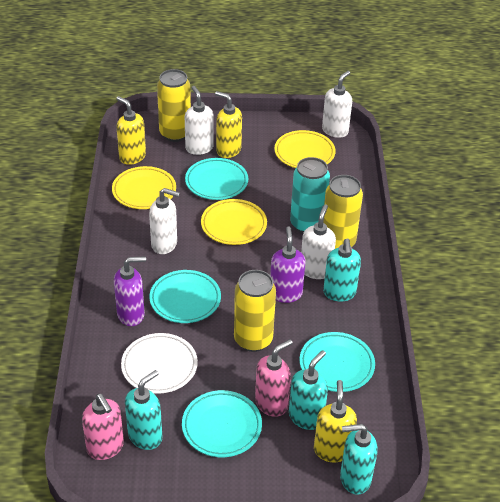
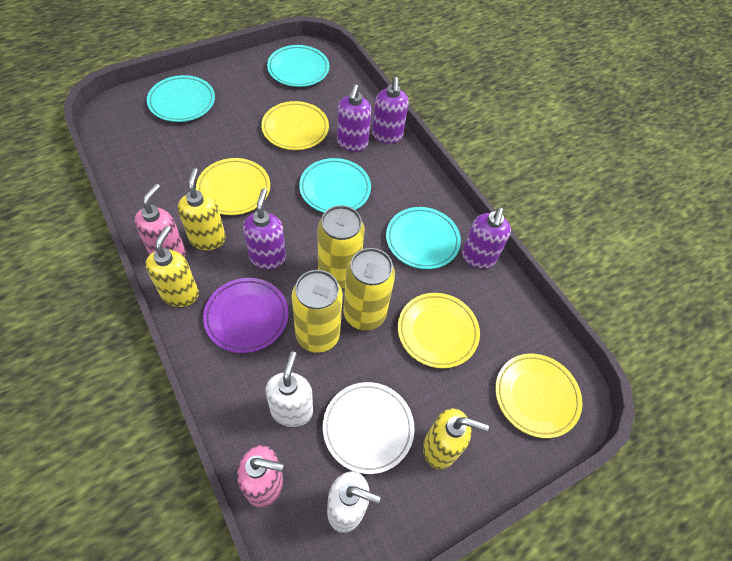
purple plate: 0 -> 1
purple soap dispenser: 2 -> 4
turquoise can: 1 -> 0
turquoise soap dispenser: 4 -> 0
white soap dispenser: 4 -> 2
yellow plate: 3 -> 4

